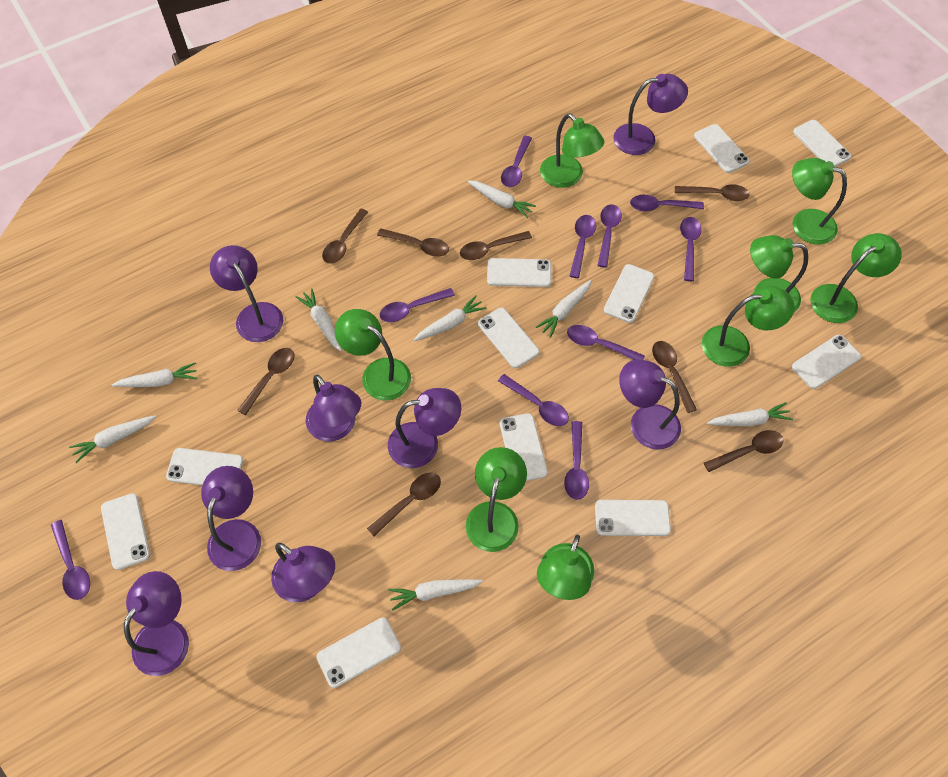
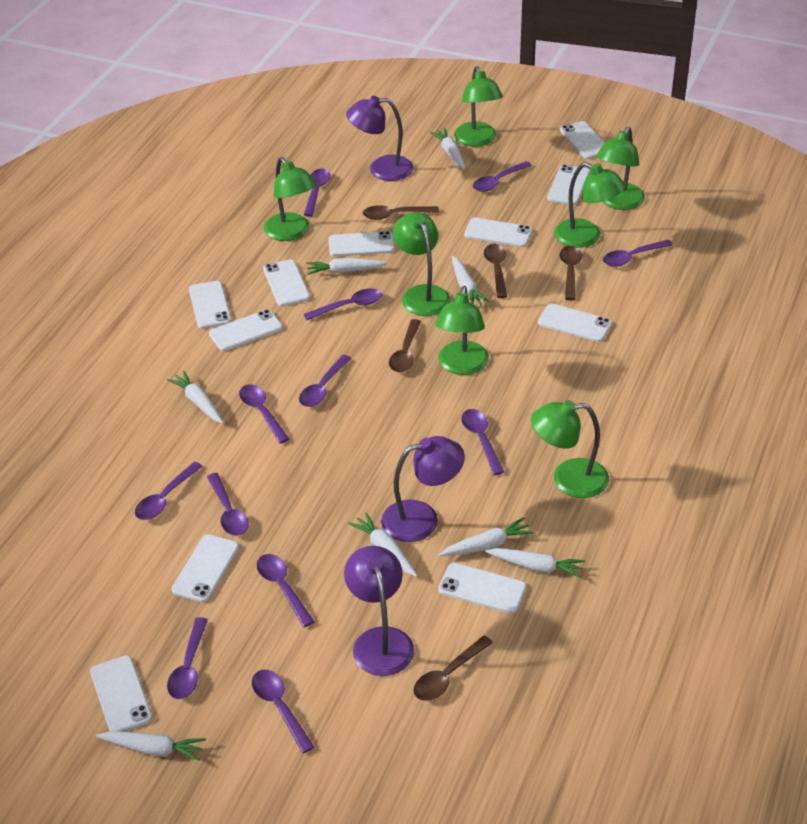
brown spoon: 8 -> 5
green lamp: 8 -> 7
purple lamp: 8 -> 3
purple spoon: 10 -> 12

